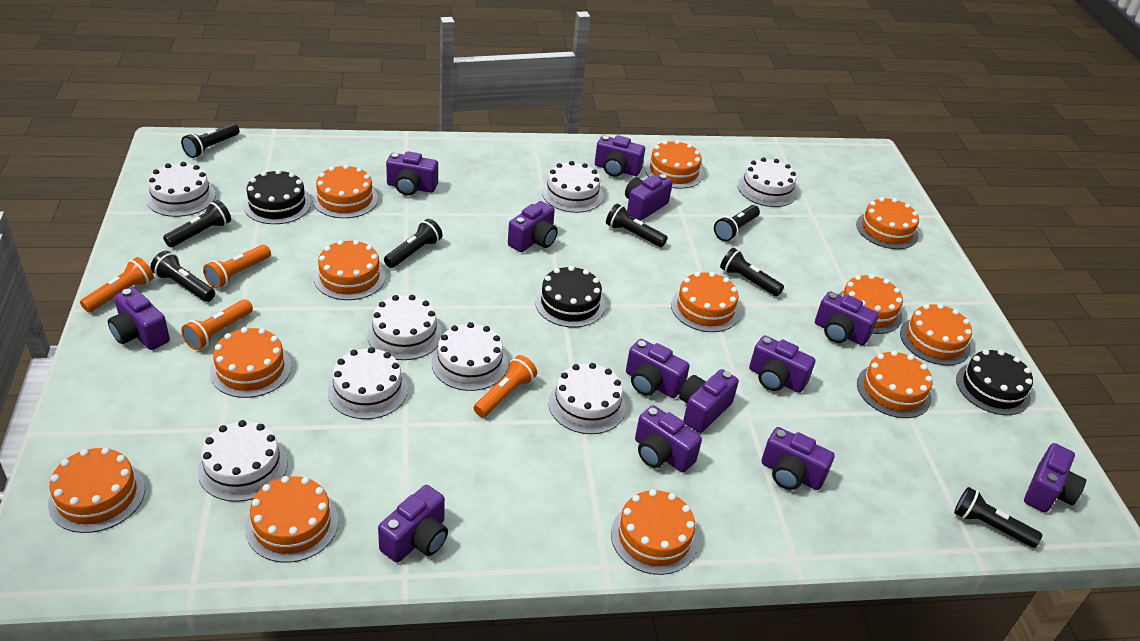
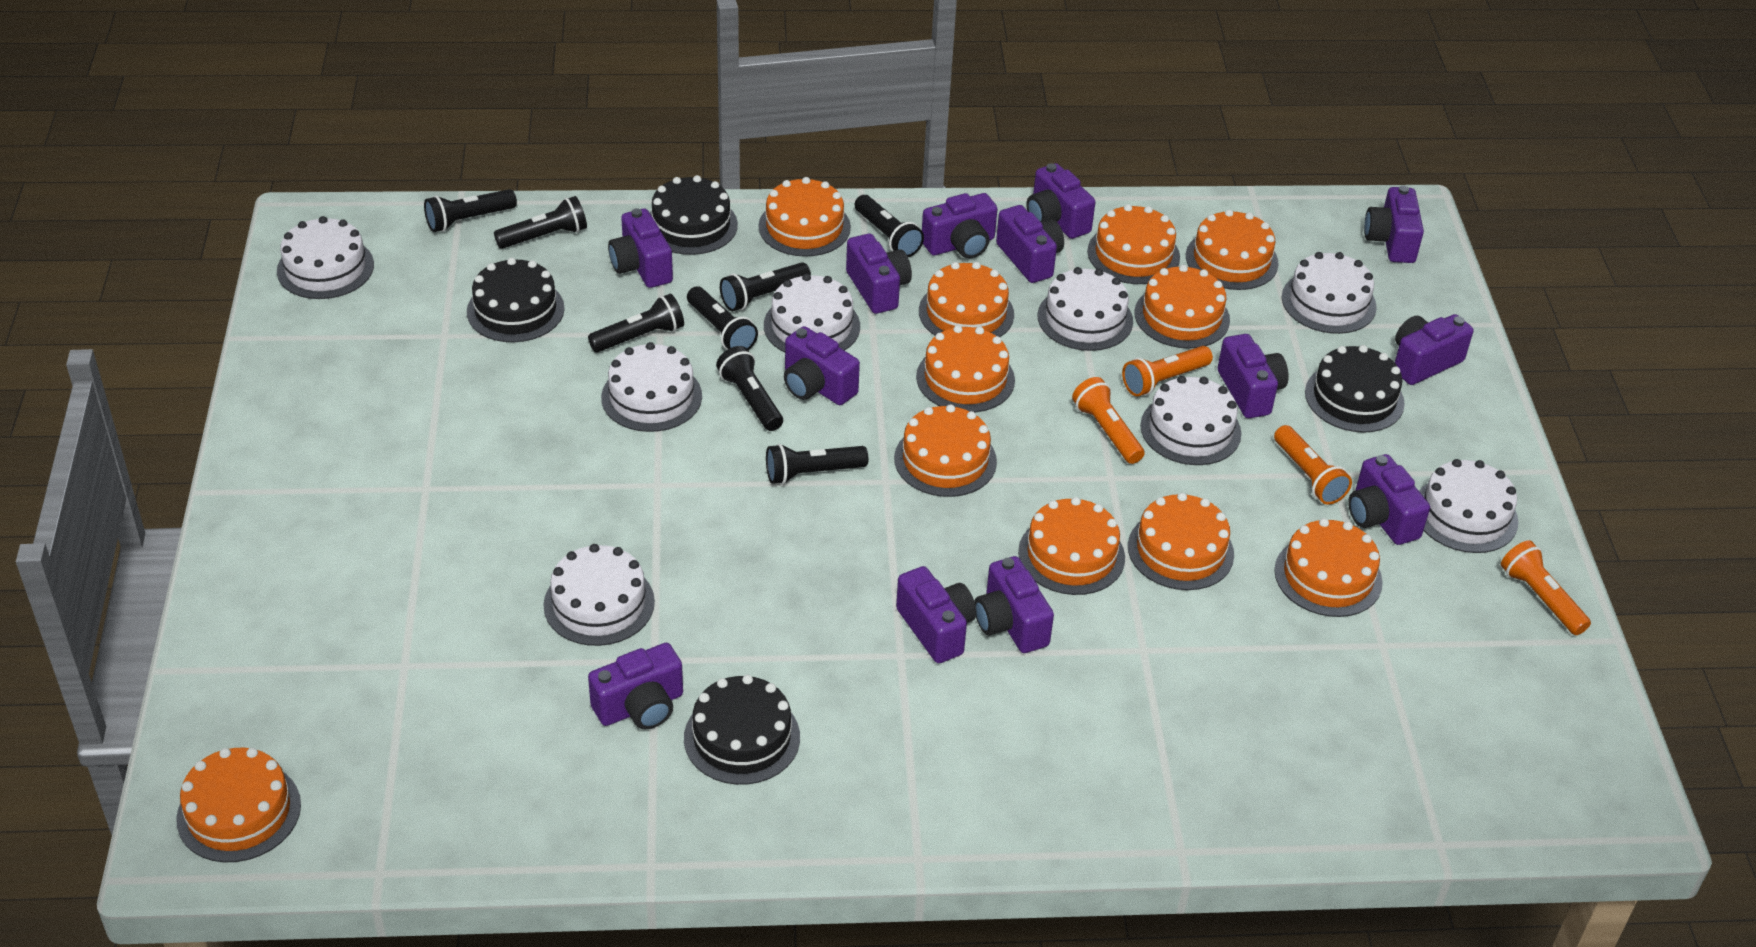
black cake: 3 -> 4
orange cake: 12 -> 11

